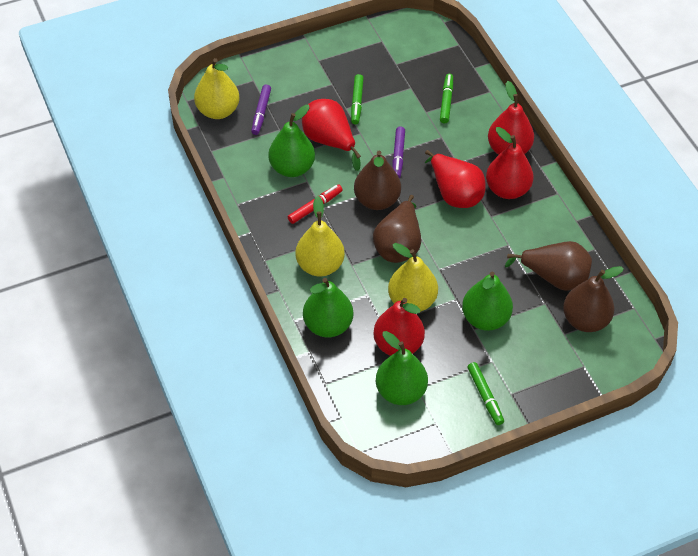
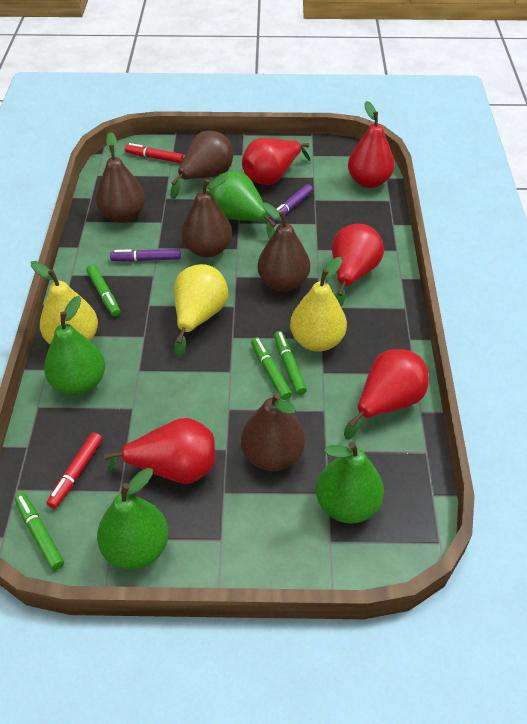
brown pear: 4 -> 5
green marker: 3 -> 4
red marker: 1 -> 2

